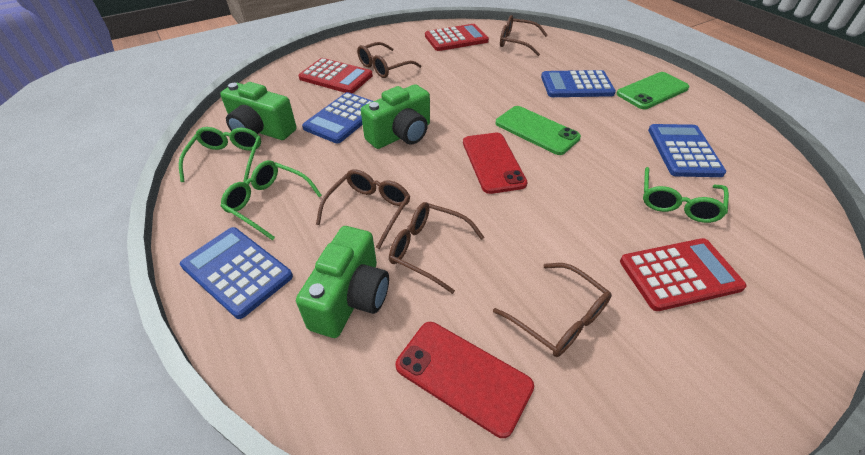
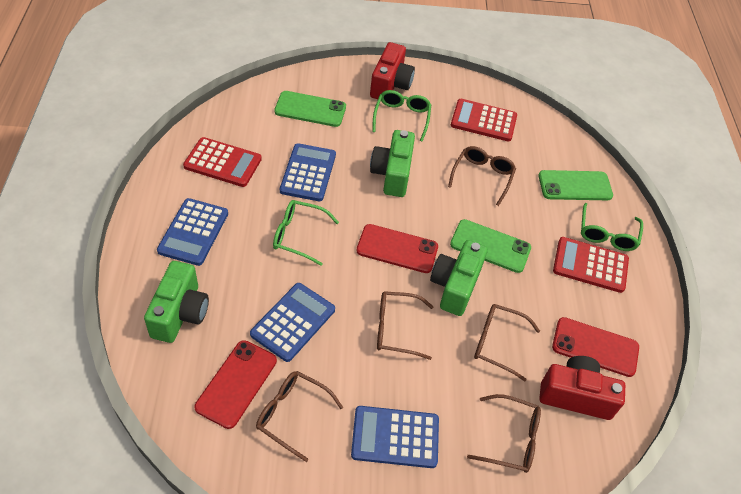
green phone: 2 -> 3
red camera: 0 -> 2
red phone: 2 -> 3

